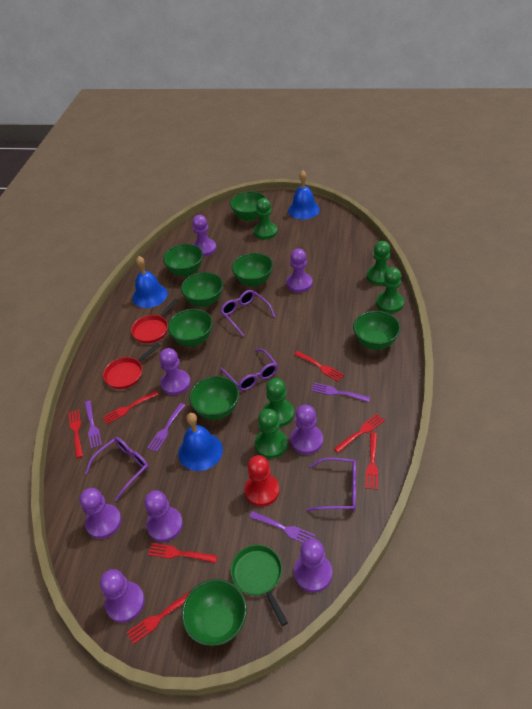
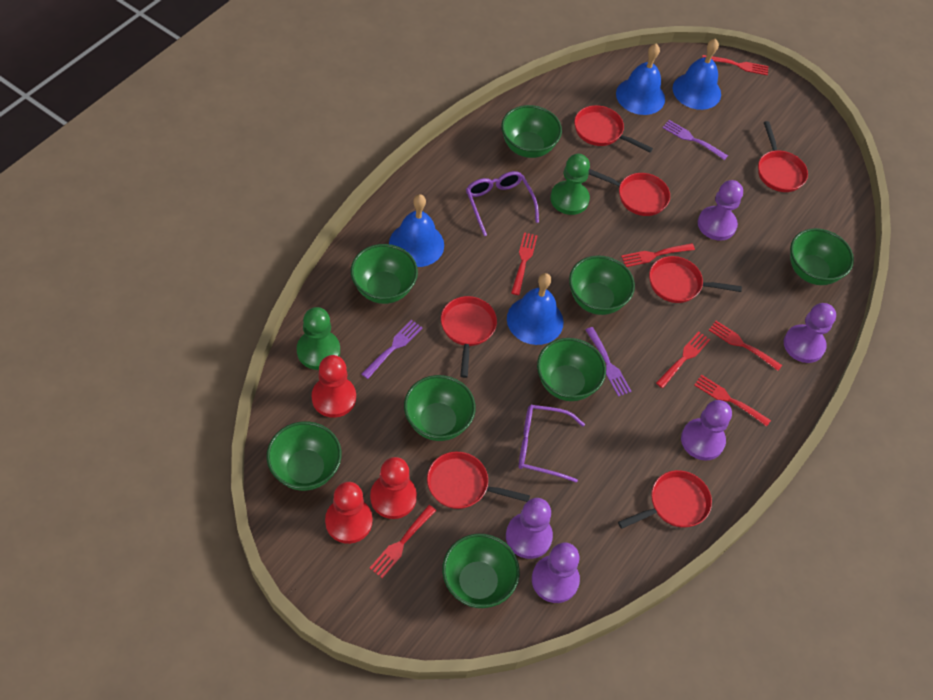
blue bell: 3 -> 4
green pan: 1 -> 0
green pawn: 5 -> 2
purple fork: 4 -> 3
purple glasses: 4 -> 2
purple pawn: 8 -> 5
red pan: 2 -> 7
red pawn: 1 -> 3

